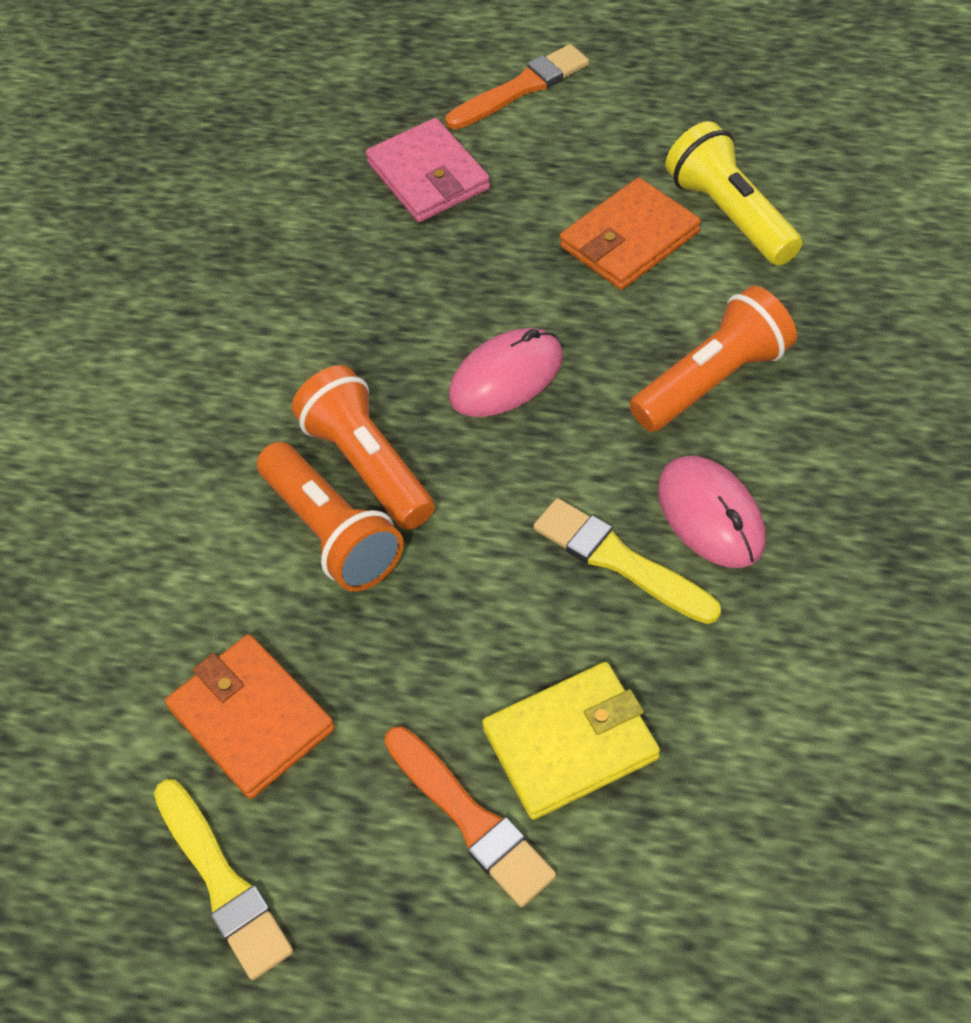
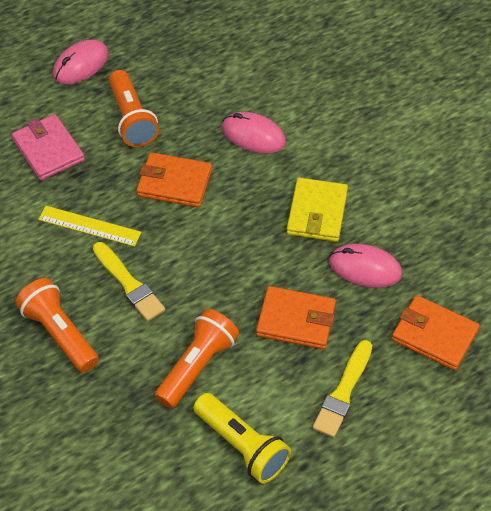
orange brush: 2 -> 0
orange wallet: 2 -> 3
pink mouse: 2 -> 3
yellow ruler: 0 -> 1

